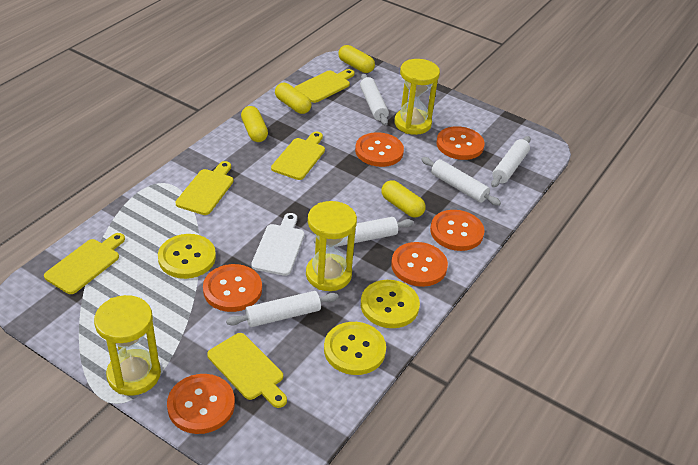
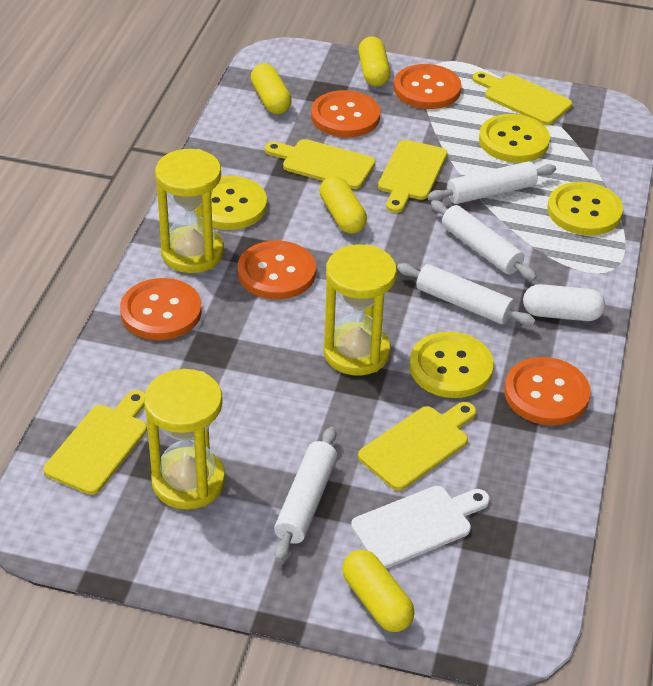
orange button: 6 -> 5
white capsule: 0 -> 1
white rolling pin: 5 -> 4
yellow button: 3 -> 4

